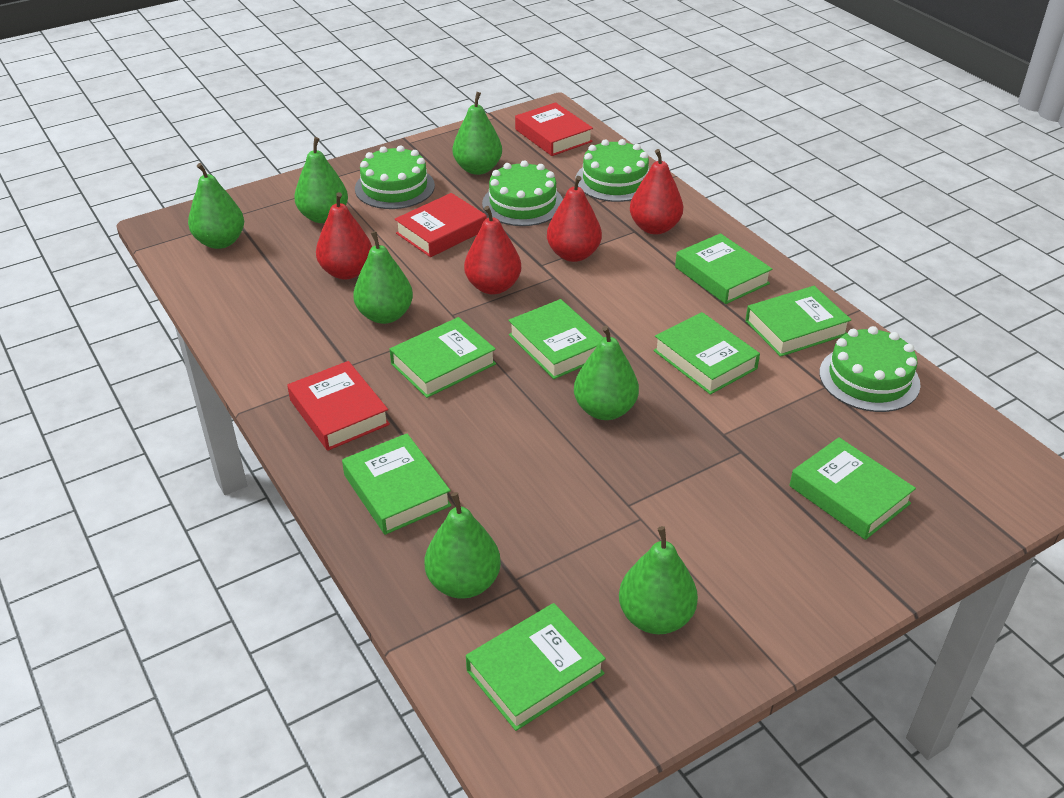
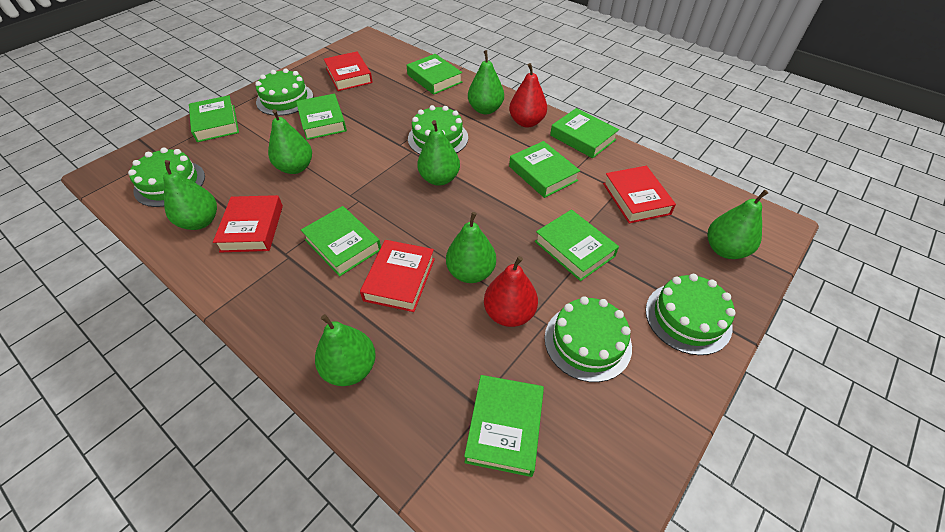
green cake: 4 -> 5
red book: 3 -> 4
red pear: 4 -> 2

